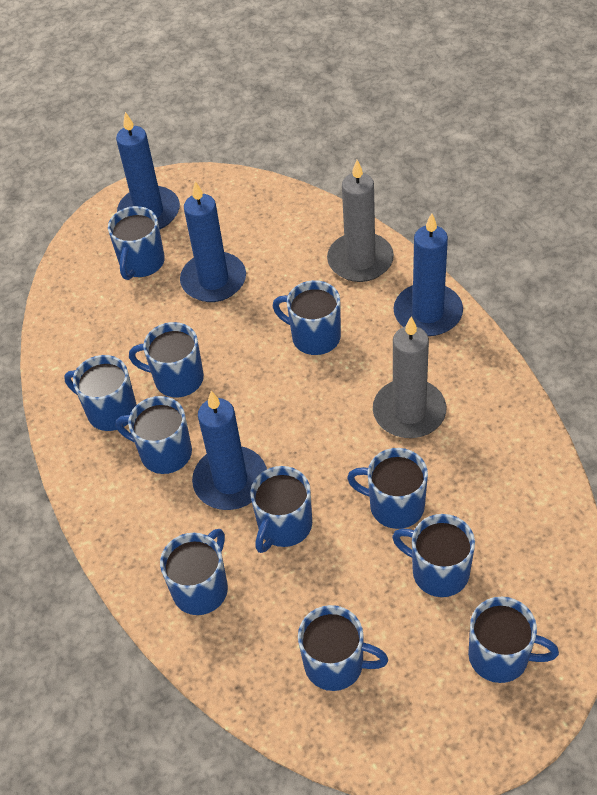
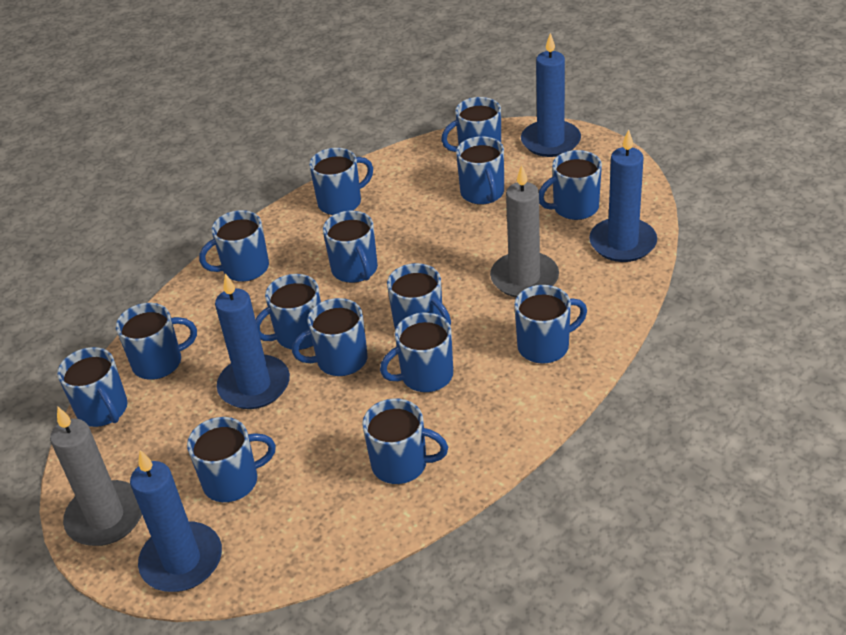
blue mug: 11 -> 15

